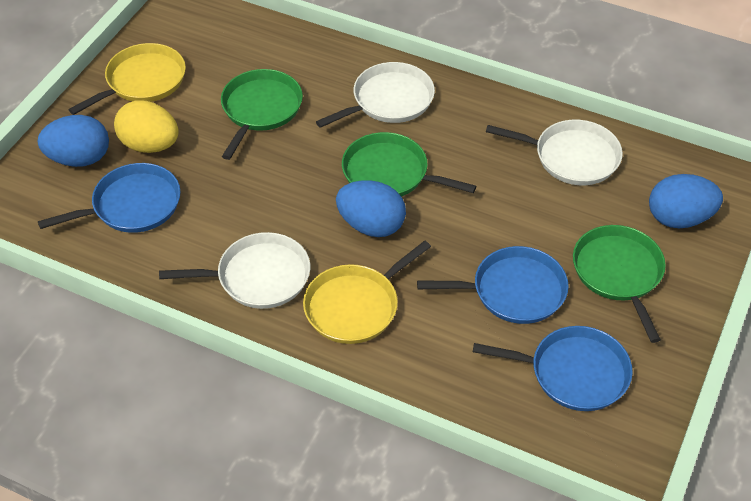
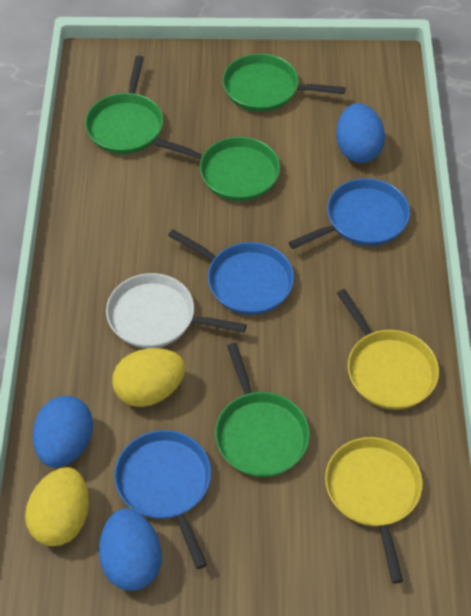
green pan: 3 -> 4
white pan: 3 -> 1
yellow egg: 1 -> 2

